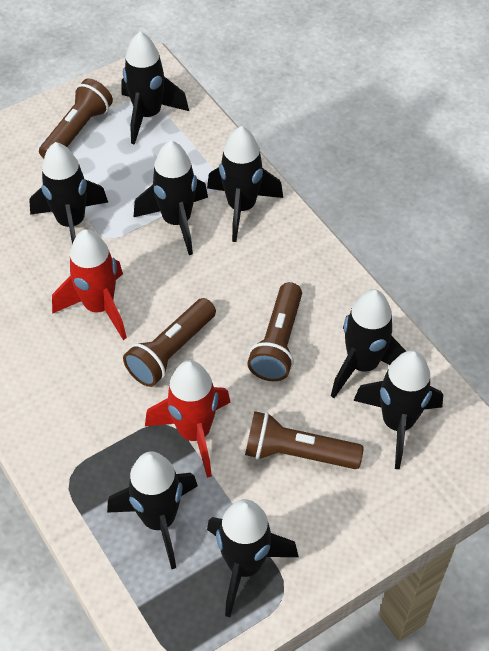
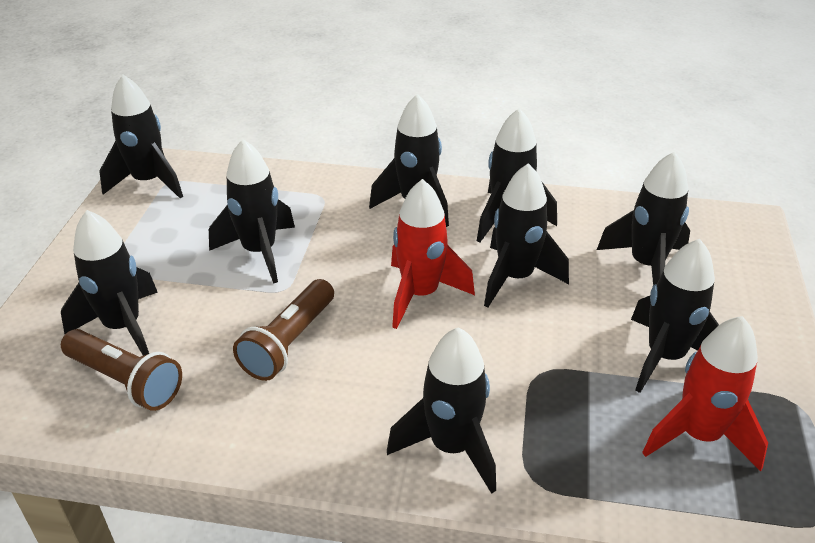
black rocket: 8 -> 9
brown flashlight: 4 -> 2

